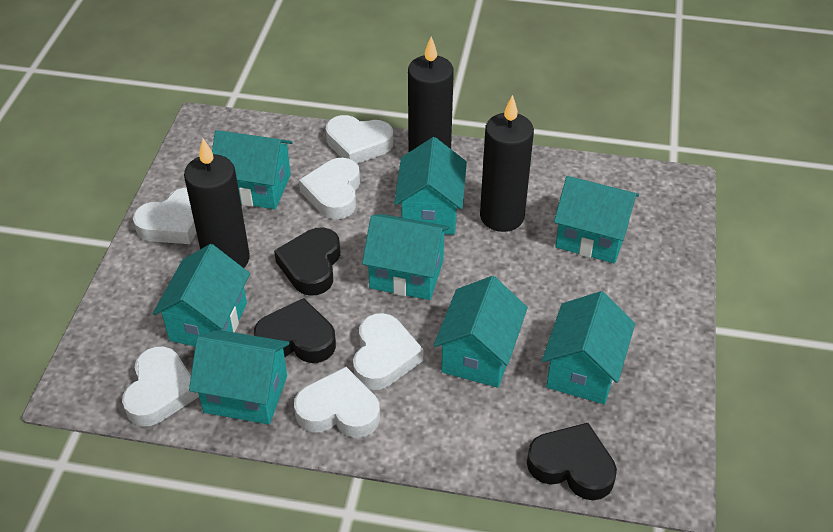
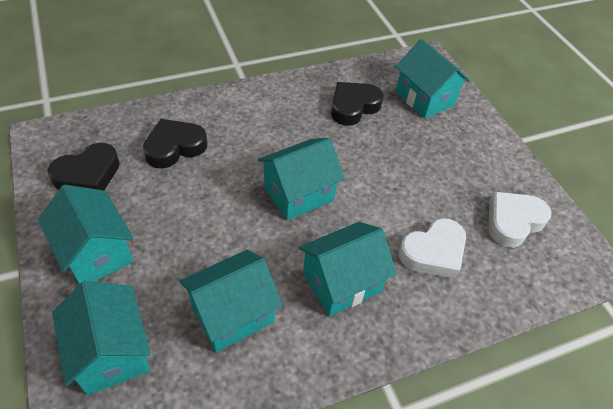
black candle: 3 -> 0
turquoise house: 8 -> 6
white heart: 6 -> 2

